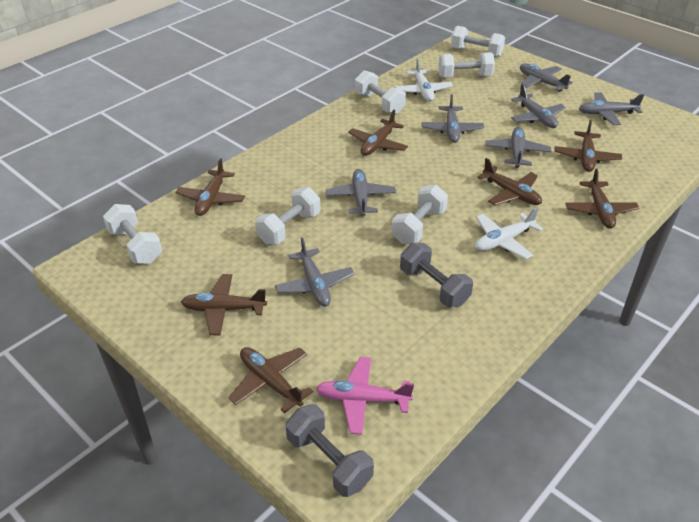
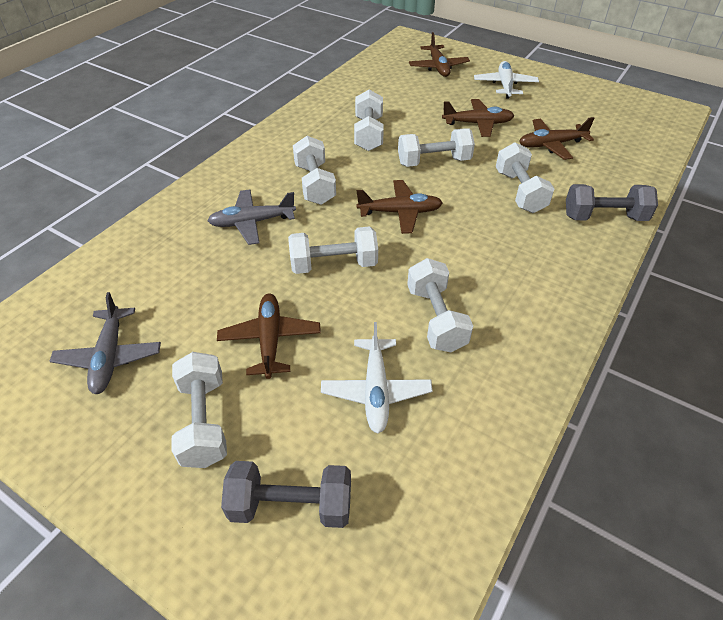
brown plane: 7 -> 5
grey plane: 7 -> 2
pink plane: 1 -> 0
white dumbbell: 6 -> 7

